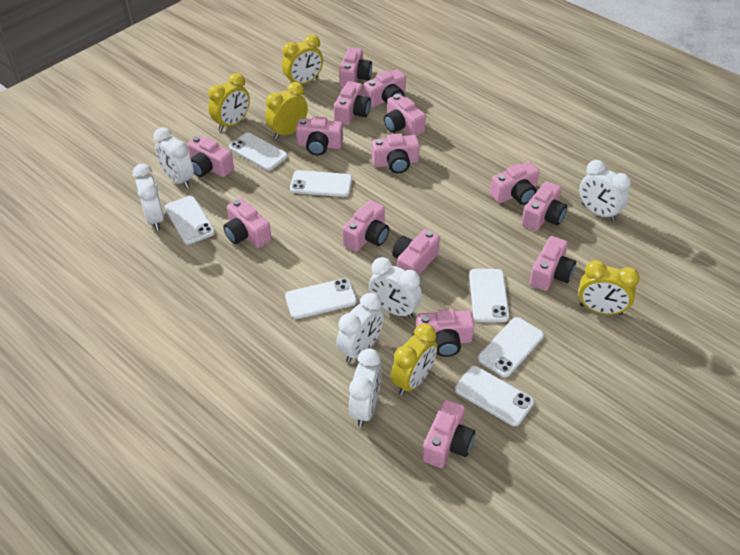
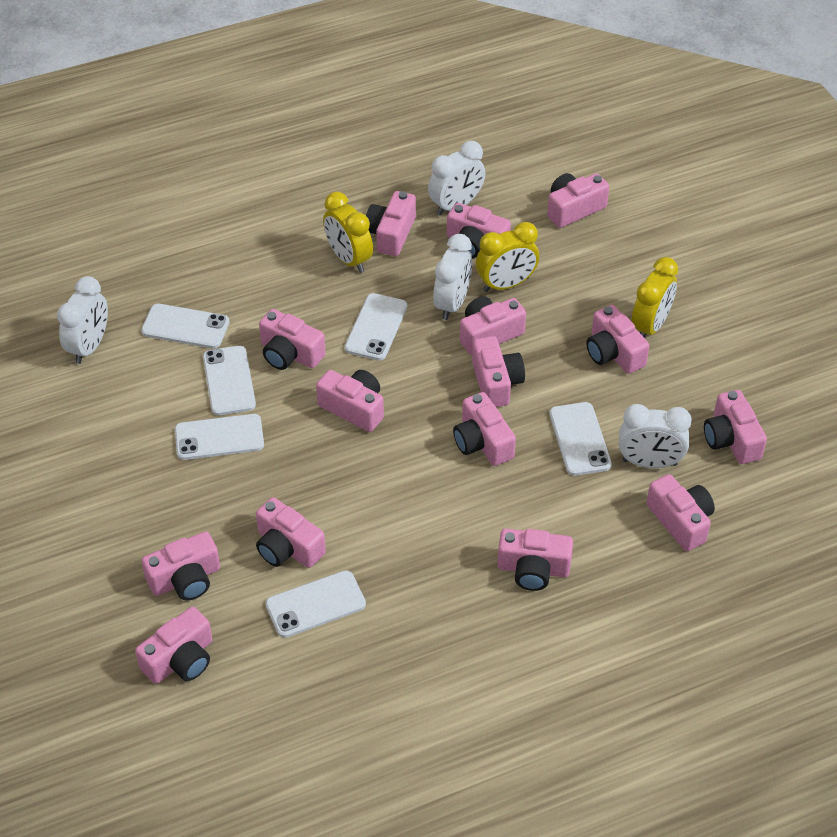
white clock: 6 -> 4
white phone: 7 -> 6
yellow clock: 5 -> 3

